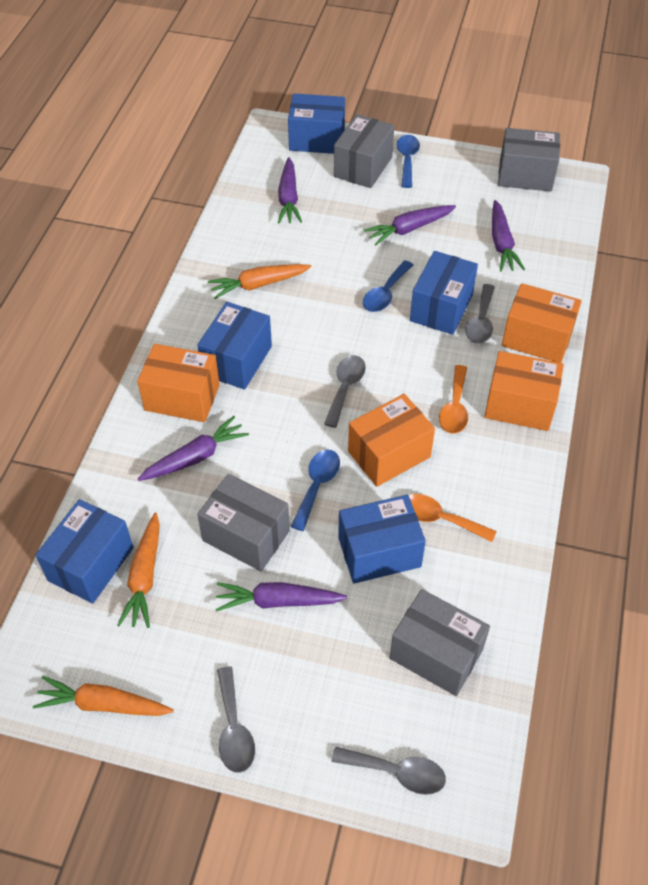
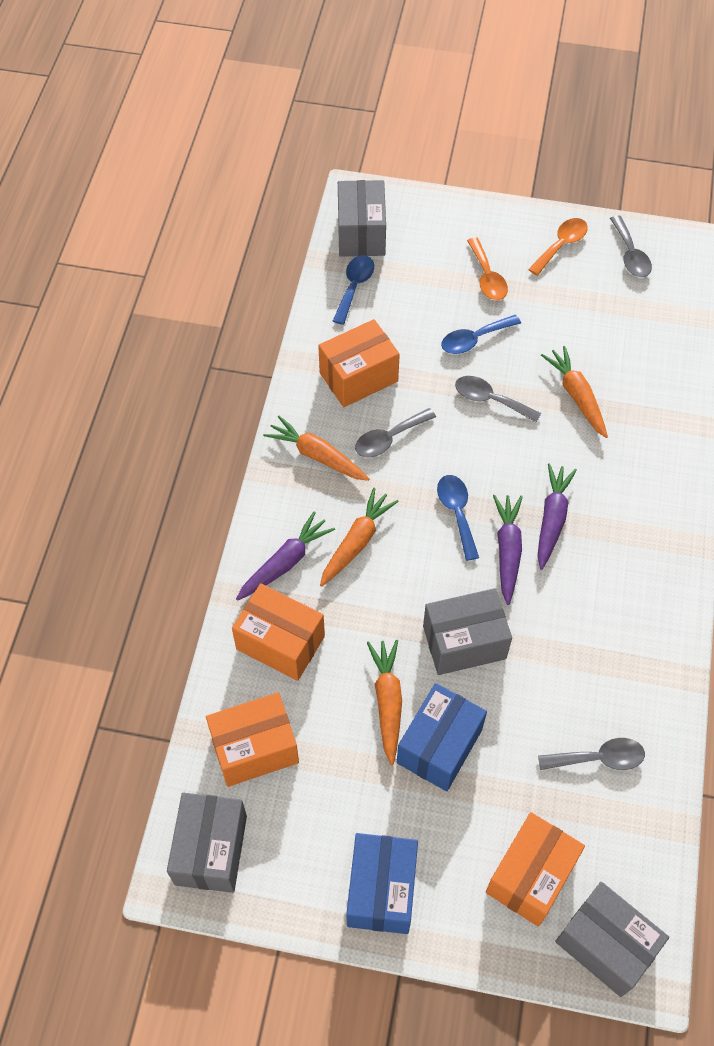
blue box: 5 -> 2
orange carrot: 3 -> 4
purple carrot: 5 -> 3

